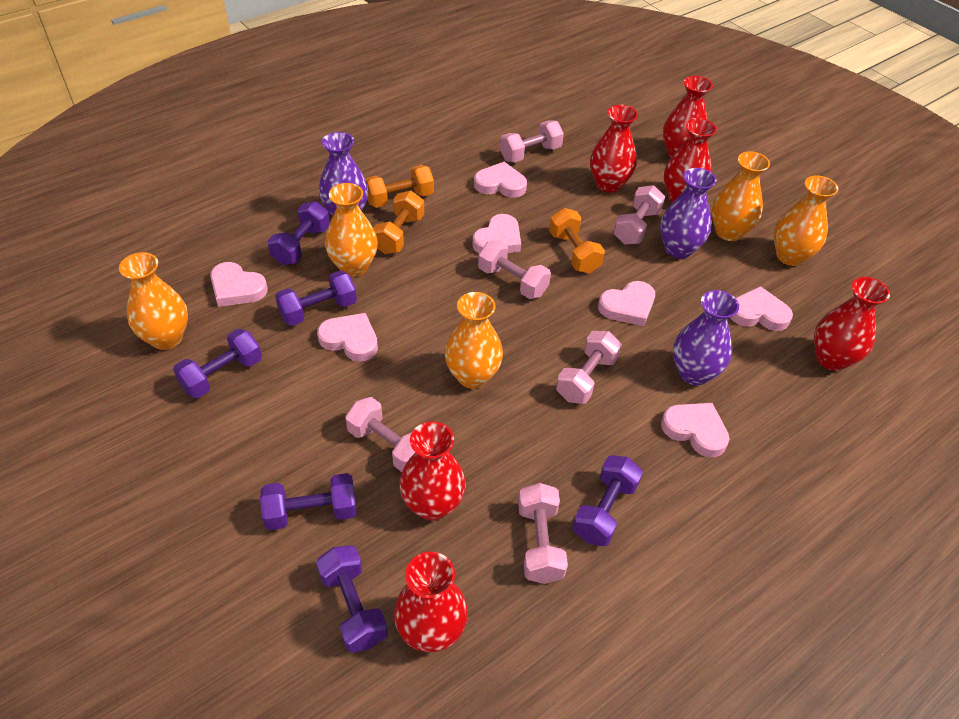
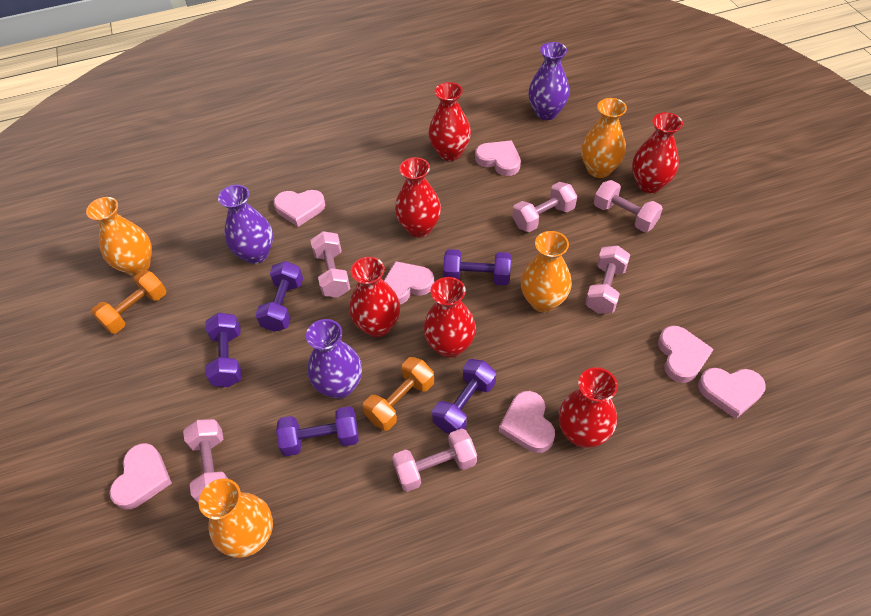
orange dumbbell: 3 -> 2
orange vase: 5 -> 4
purple dumbbell: 6 -> 5

